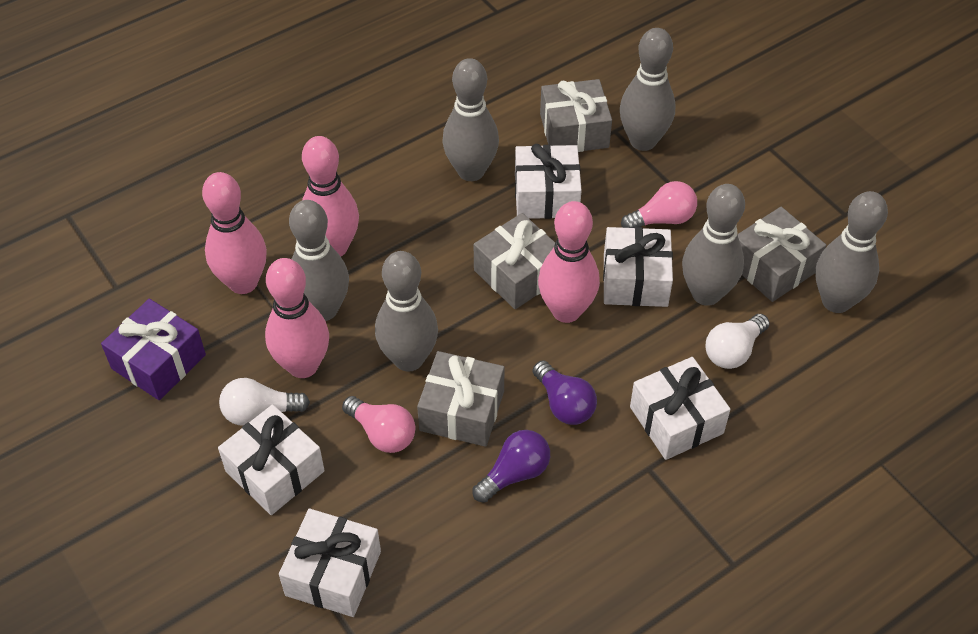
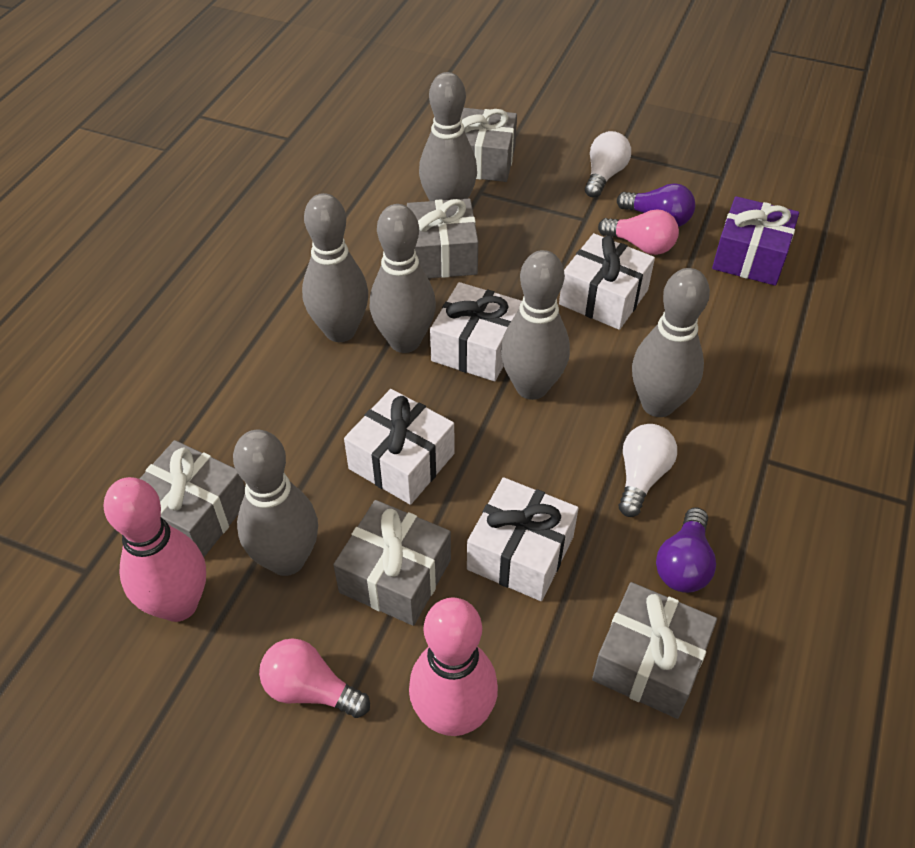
grey gift: 4 -> 5
pink bowling pin: 4 -> 2
white gift: 5 -> 4

